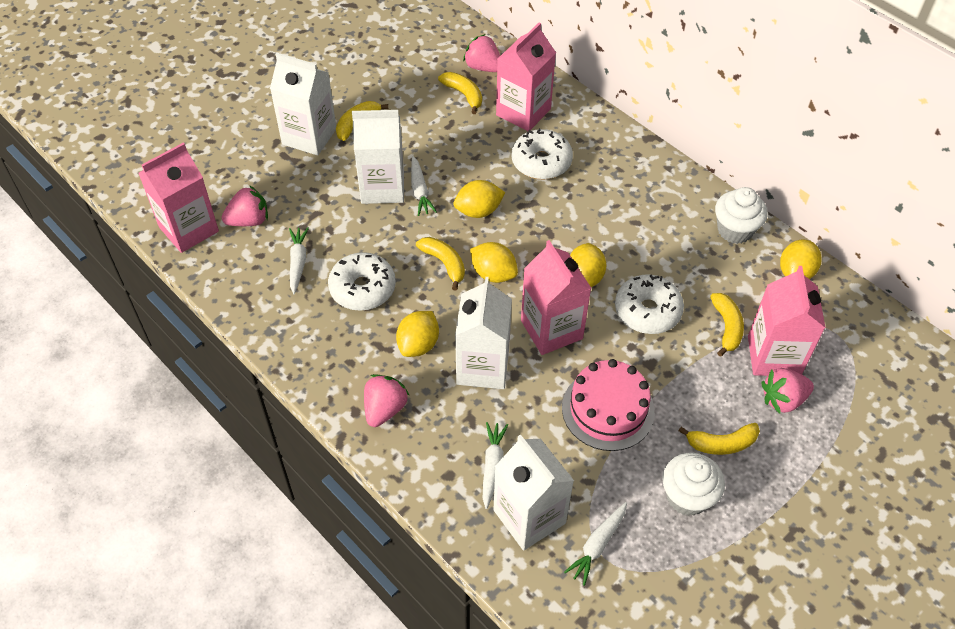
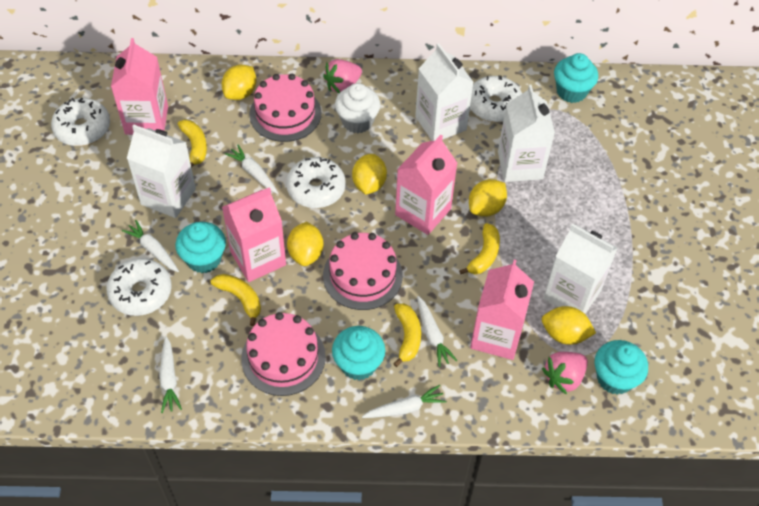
pink cake: 1 -> 3
pink strawberry: 4 -> 2
turquoise cupcake: 0 -> 4
white carrot: 4 -> 5
white cupcake: 2 -> 1
white donut: 3 -> 4
yellow banana: 5 -> 4

